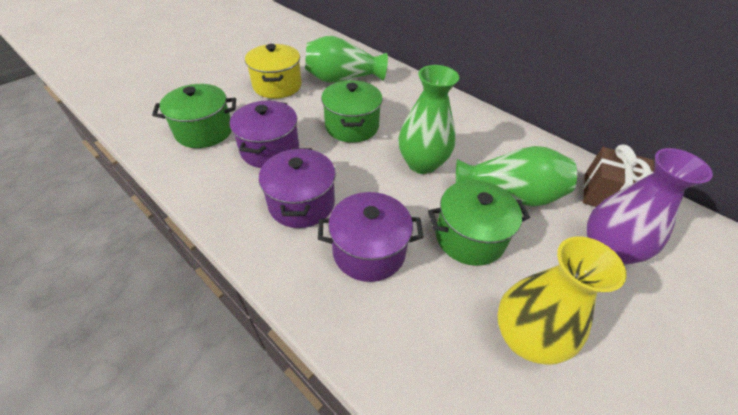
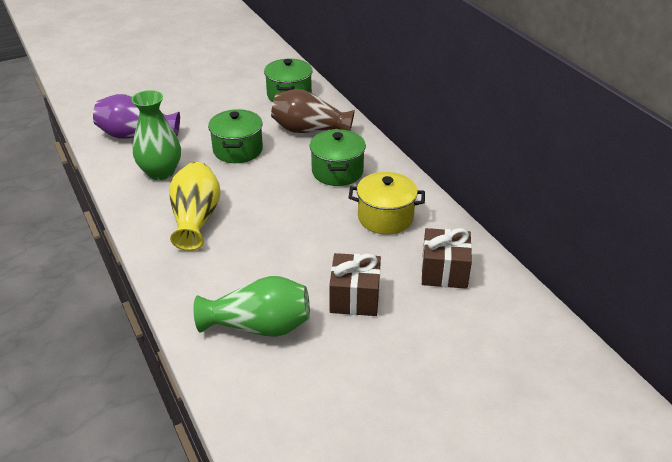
brown gift: 1 -> 2
brown vase: 0 -> 1
green vase: 3 -> 2
purple pot: 3 -> 0

